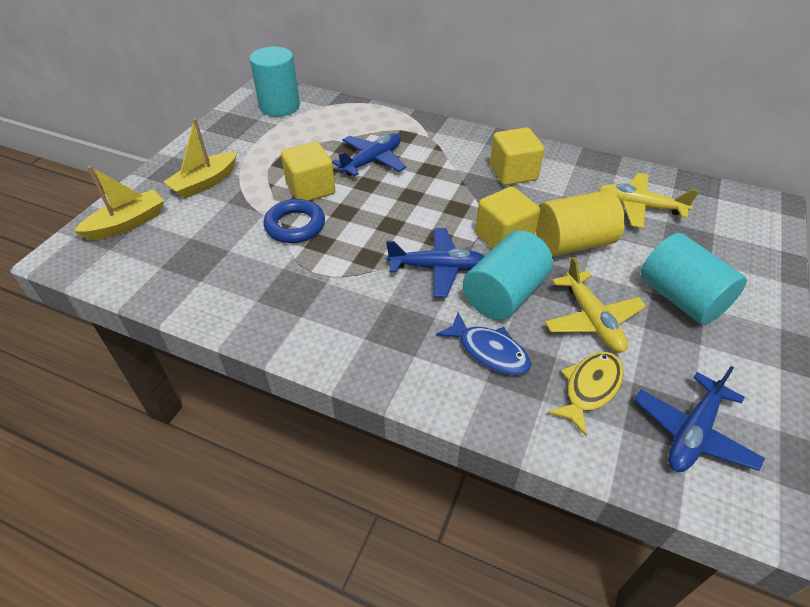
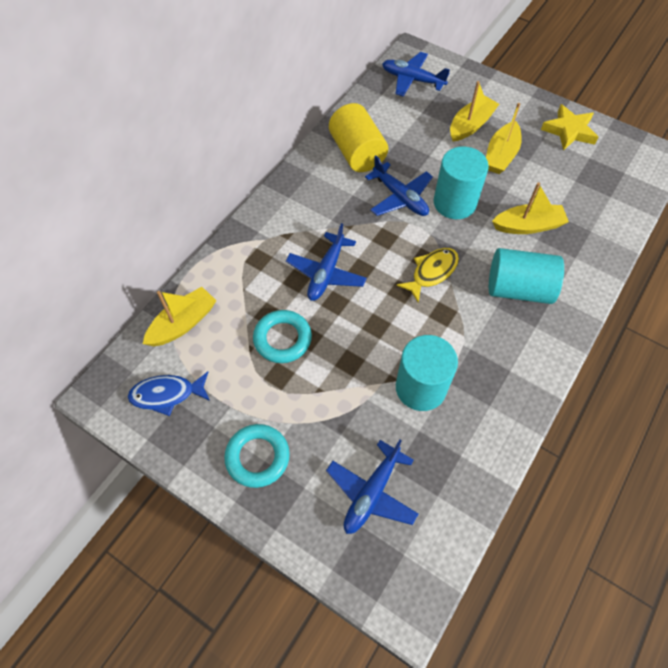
blue plane: 3 -> 4
blue ring: 1 -> 0
turquoise ring: 0 -> 2
yellow boat: 2 -> 4
yellow cube: 3 -> 0
yellow plane: 2 -> 0
yellow star: 0 -> 1

